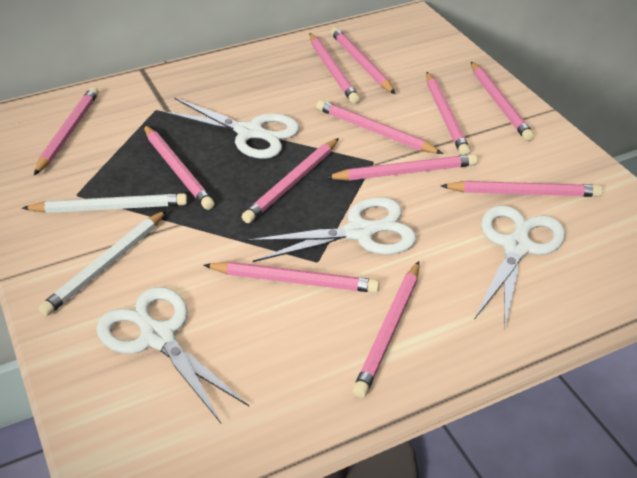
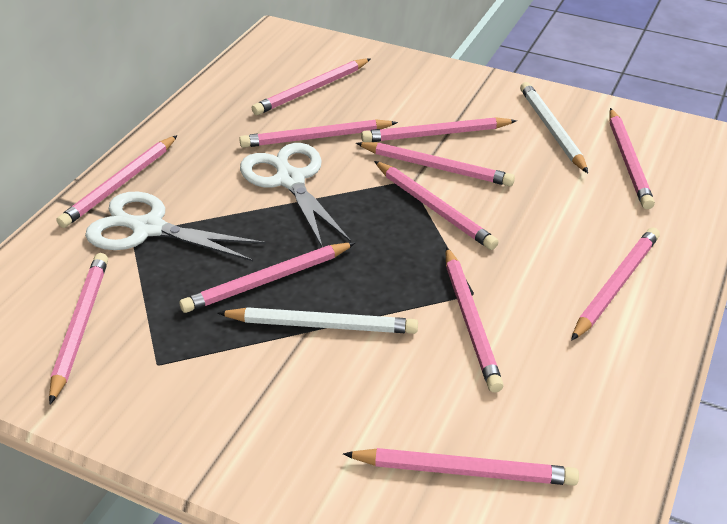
white scissors: 4 -> 2

